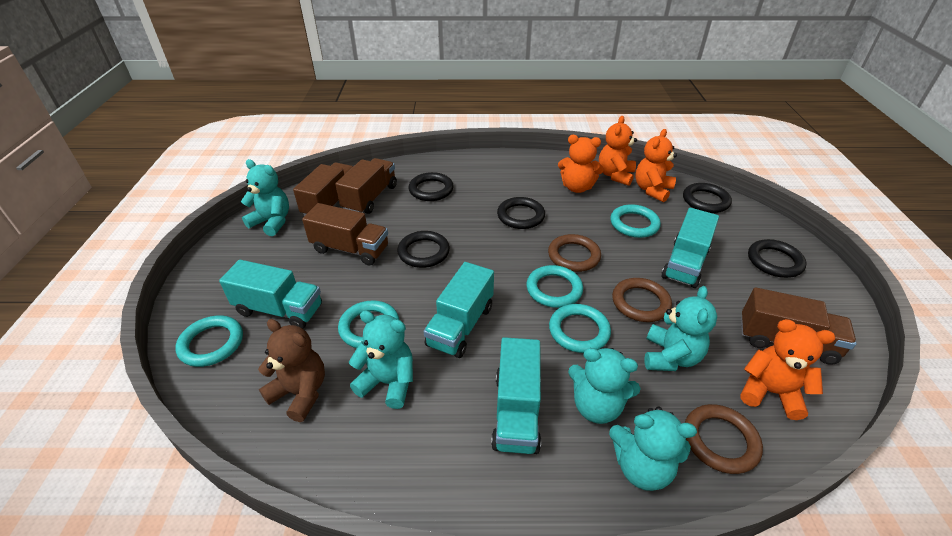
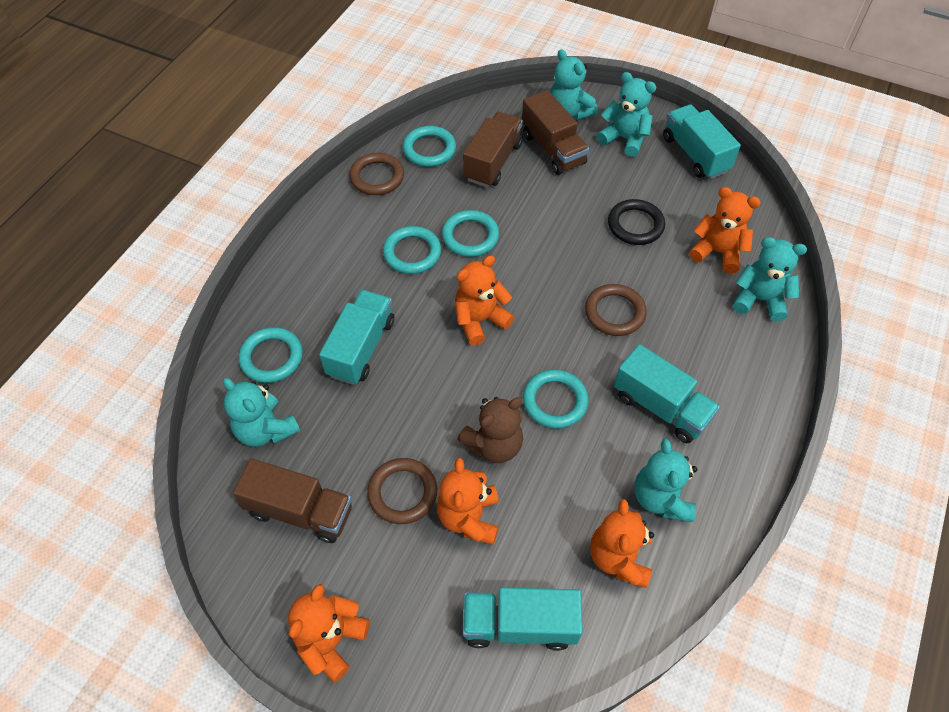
black ring: 5 -> 1
brown truck: 4 -> 3
orange teddy bear: 4 -> 5

